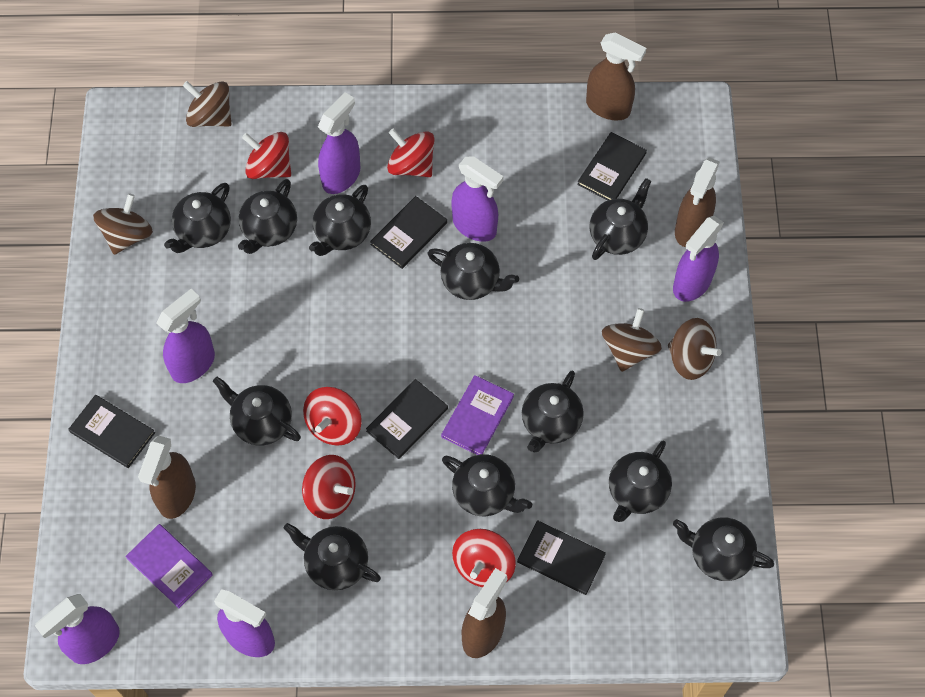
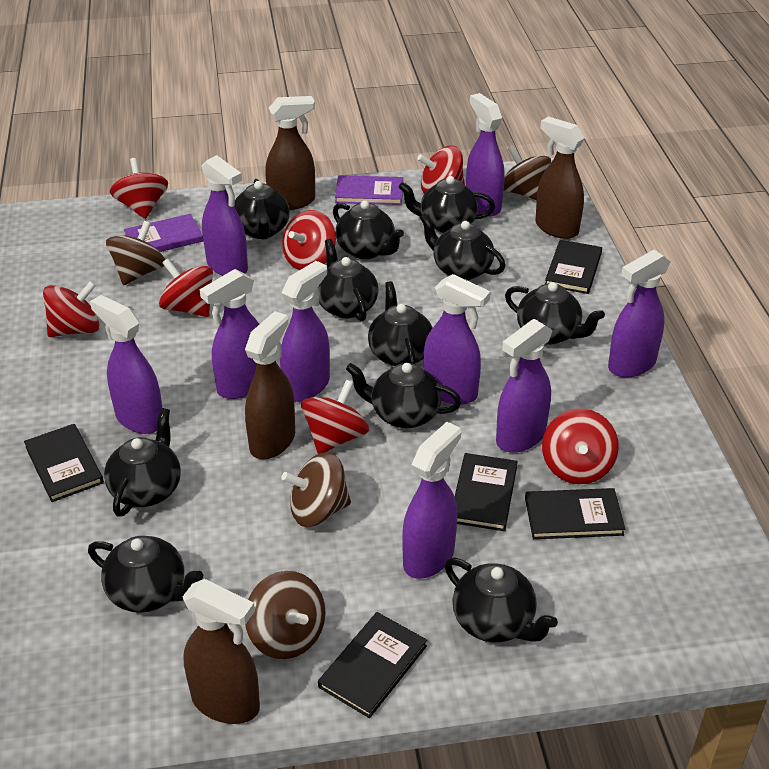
purple spray bottle: 6 -> 9
red spinning top: 5 -> 7

